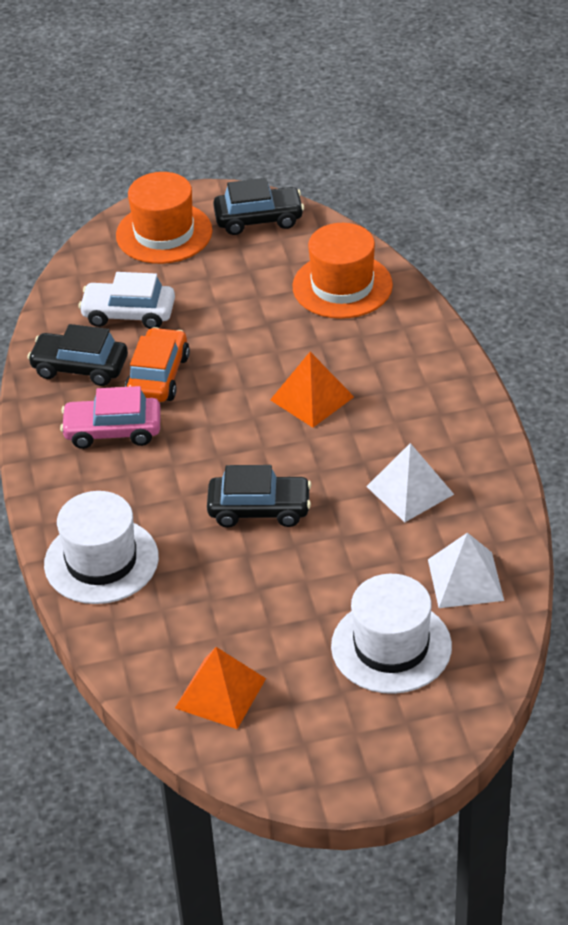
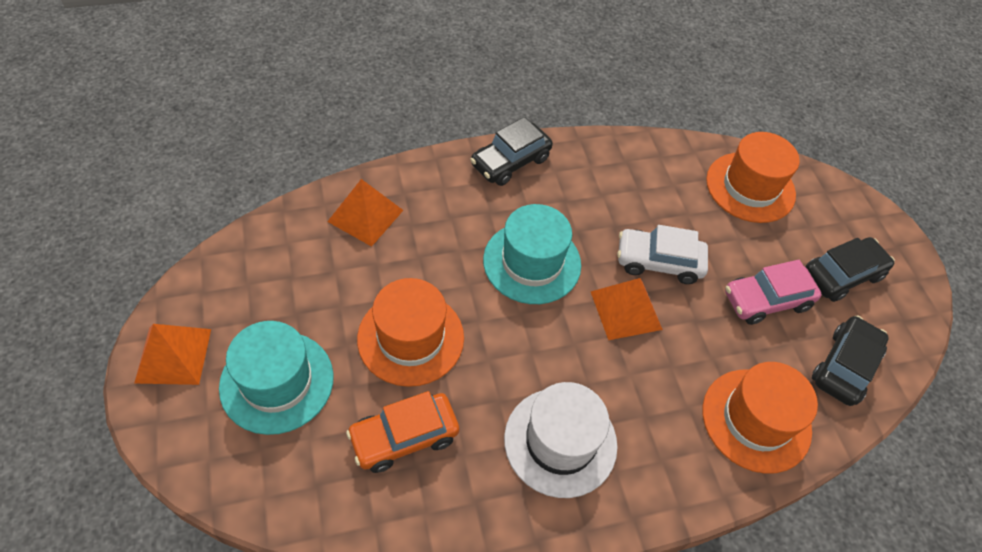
orange hat: 2 -> 3
orange pyramid: 2 -> 3
turquoise hat: 0 -> 2
white hat: 2 -> 1
white pyramid: 2 -> 0

